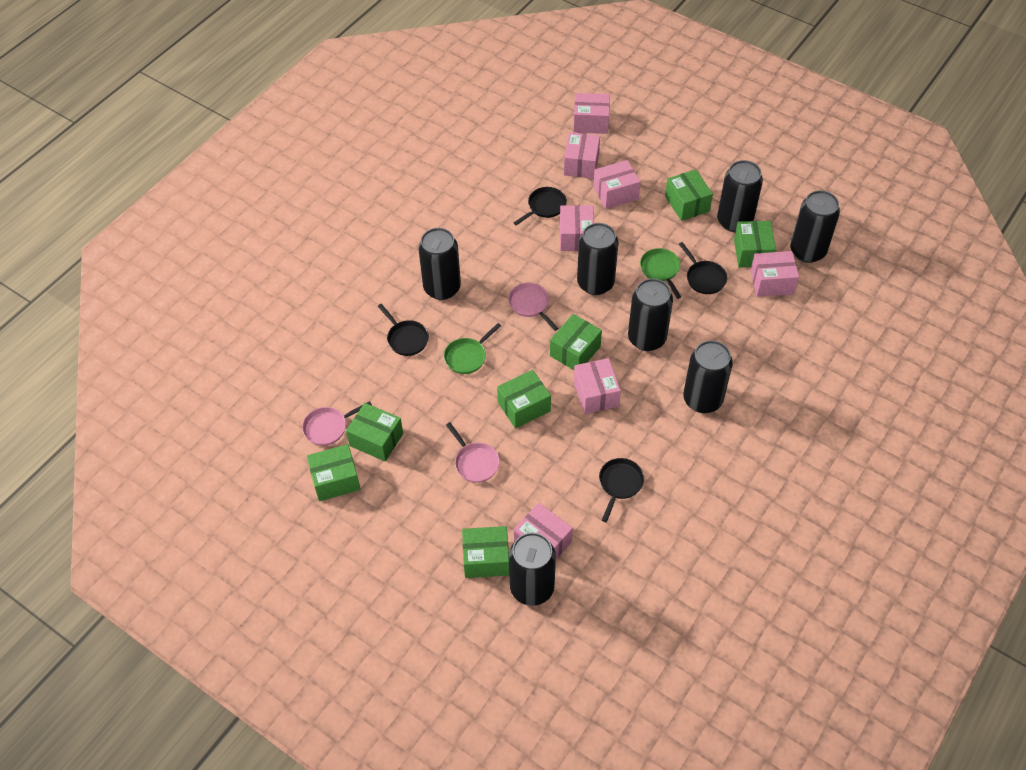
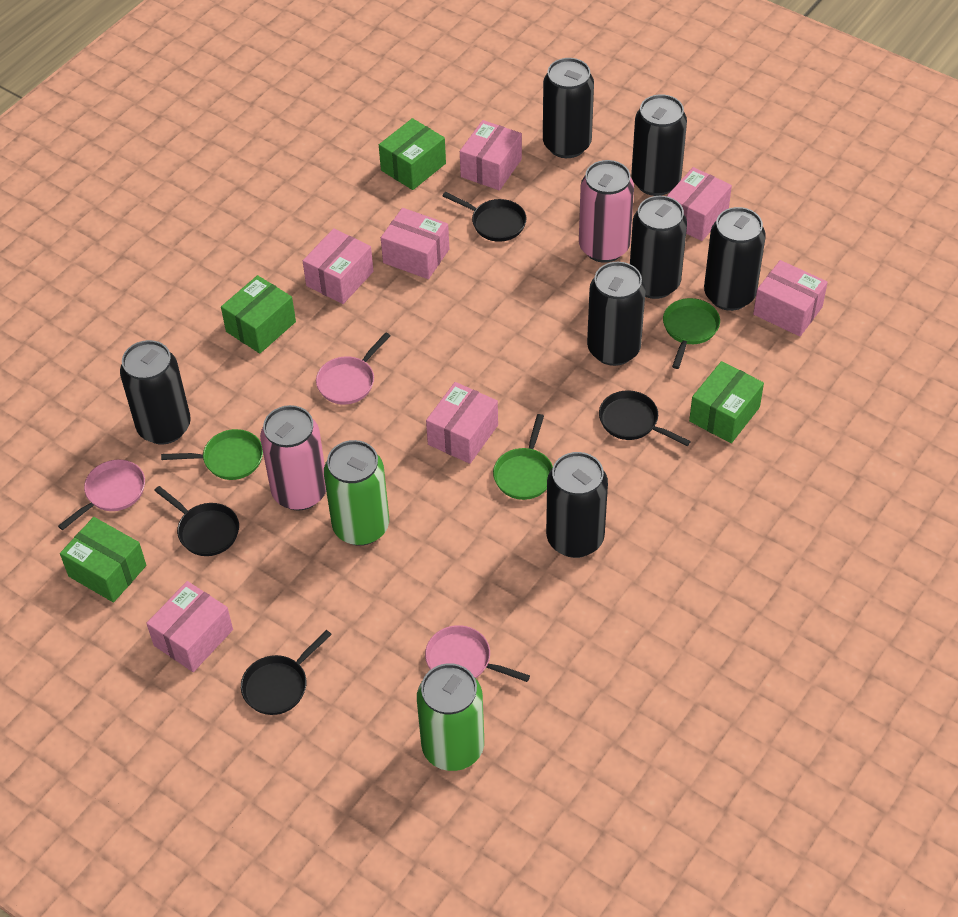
green box: 7 -> 4
green can: 0 -> 2
green pan: 2 -> 3
pink can: 0 -> 2

